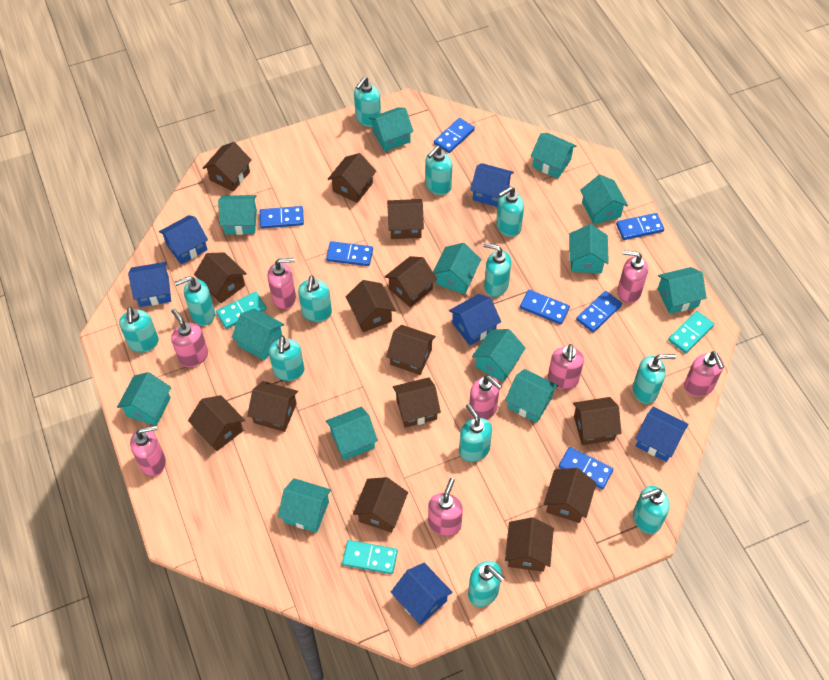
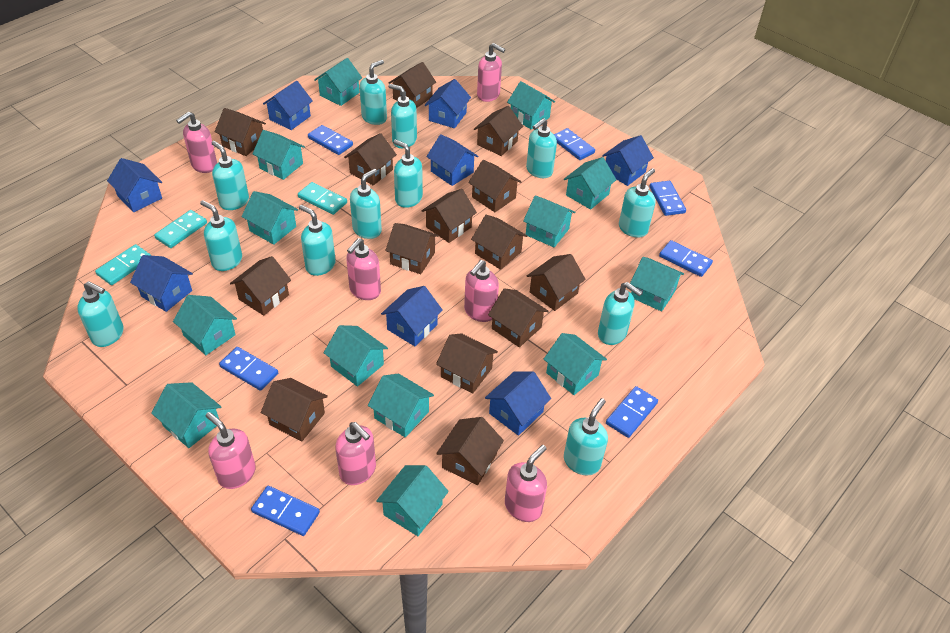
blue house: 6 -> 8
pink soap dispenser: 8 -> 7

